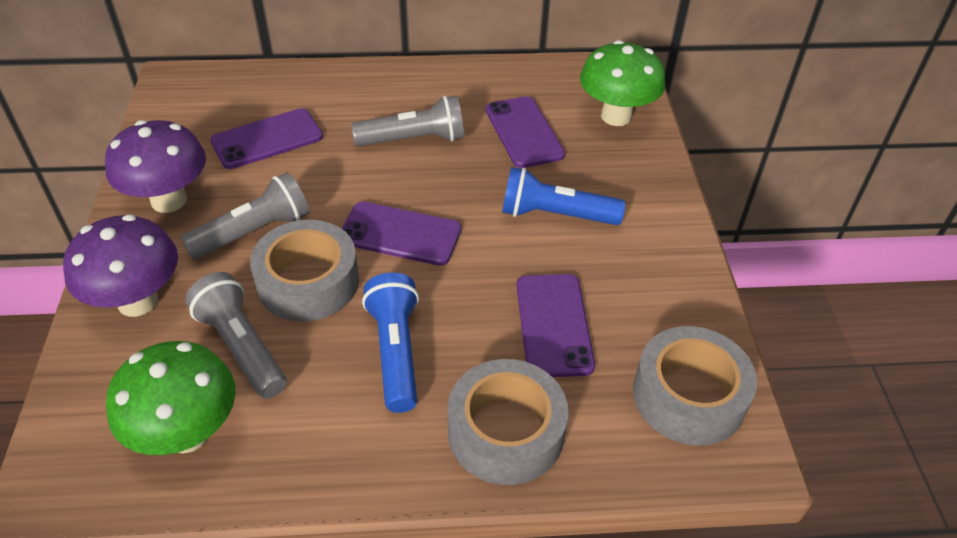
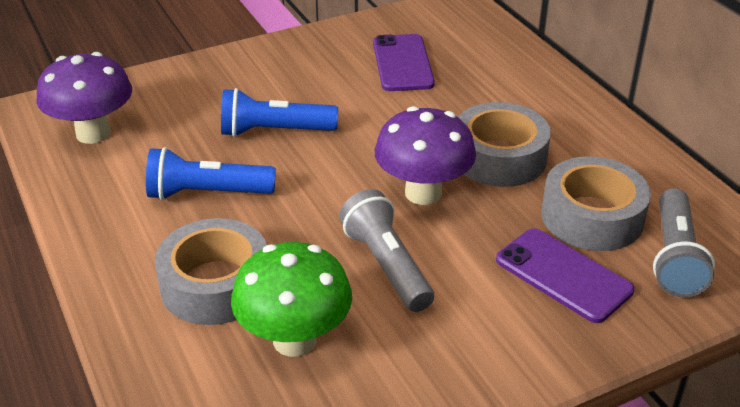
green mushroom: 2 -> 1
grey flashlight: 3 -> 2
purple phone: 4 -> 2

